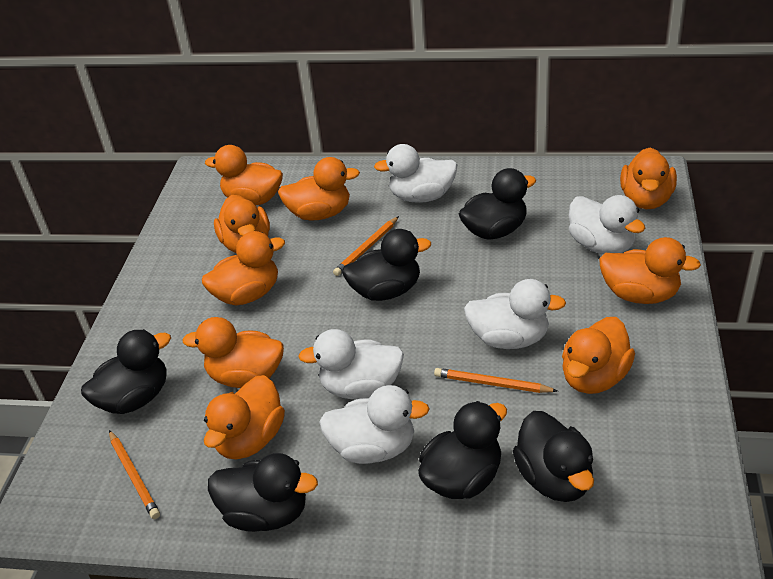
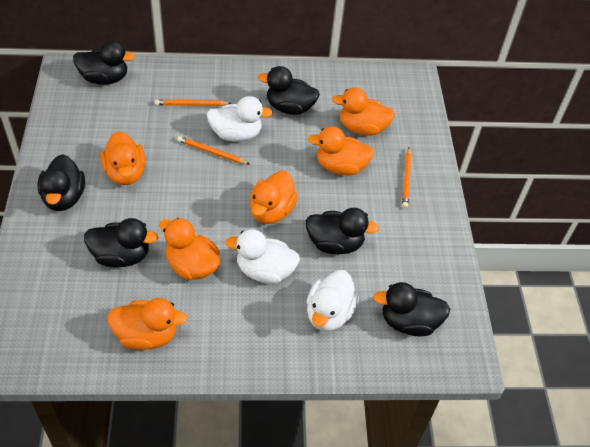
orange duck: 9 -> 6
white duck: 5 -> 3

